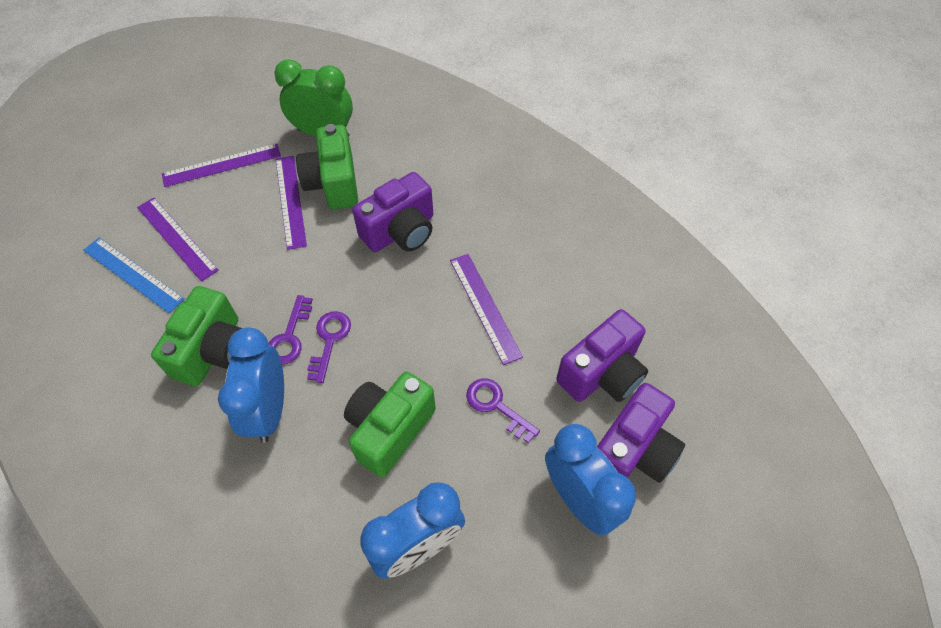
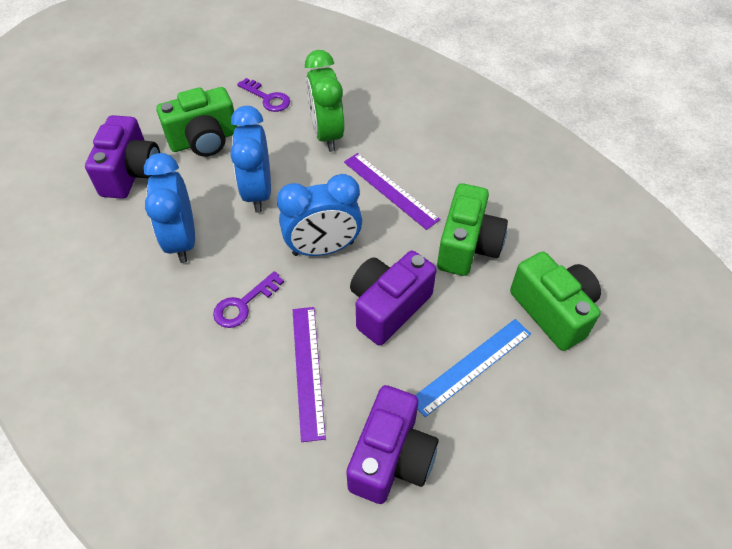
purple key: 3 -> 2
purple ruler: 4 -> 2

